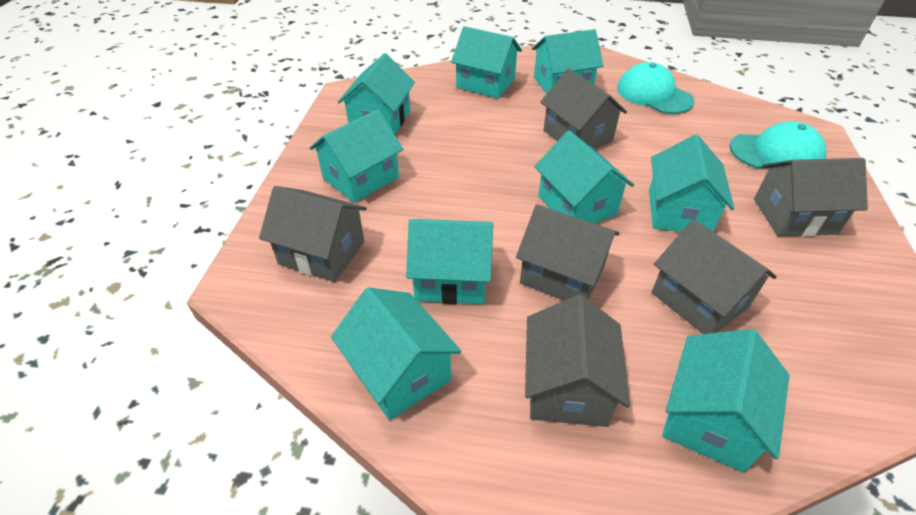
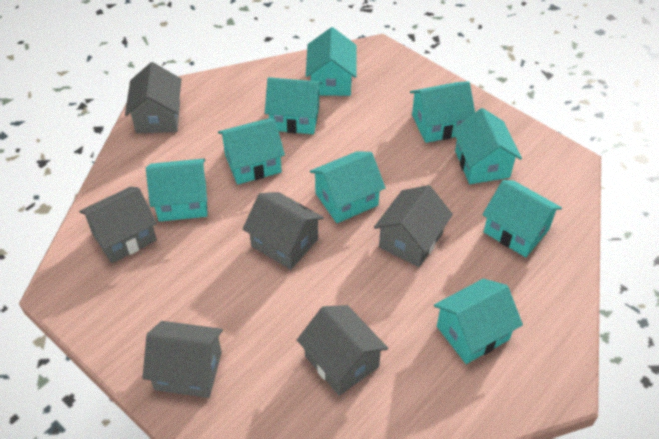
turquoise cap: 2 -> 0

